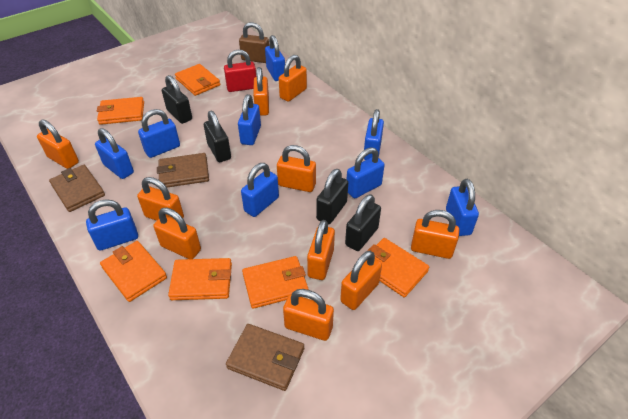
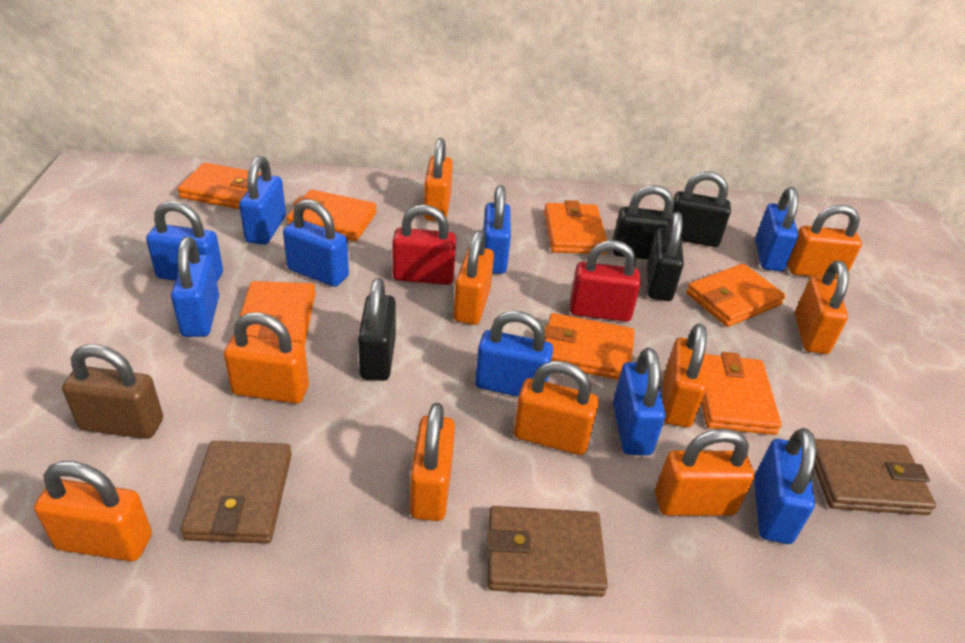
orange wallet: 6 -> 7
red padlock: 1 -> 2

